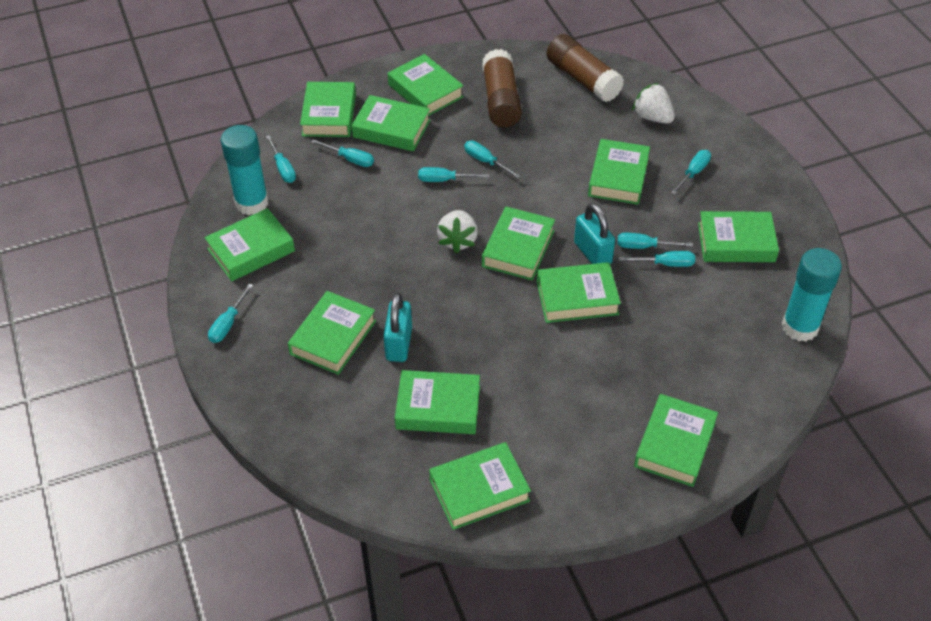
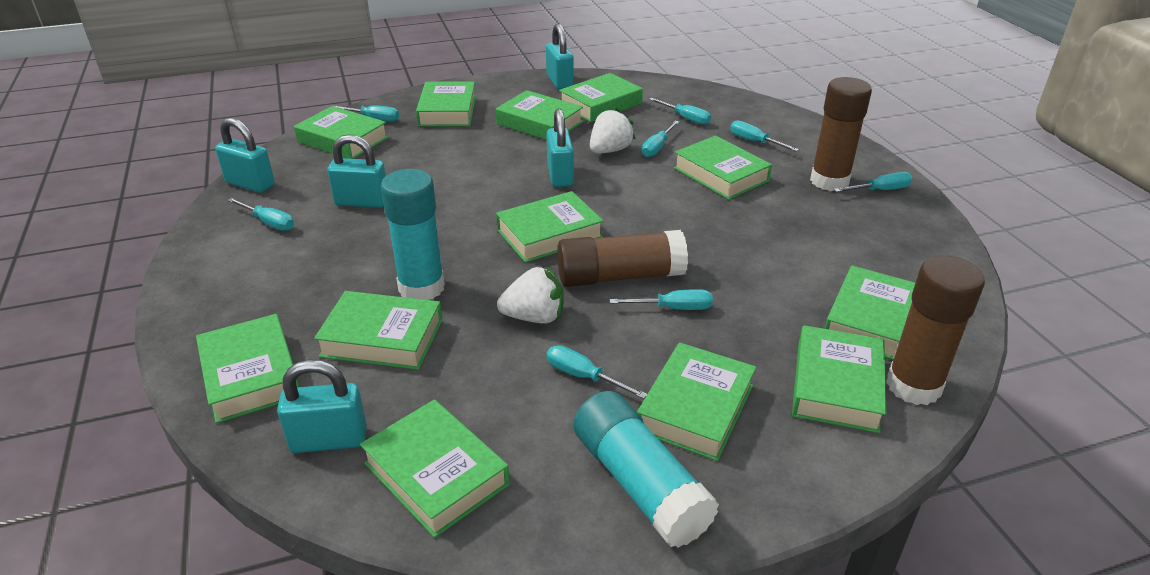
brown glue stick: 2 -> 3
turquoise padlock: 2 -> 5

